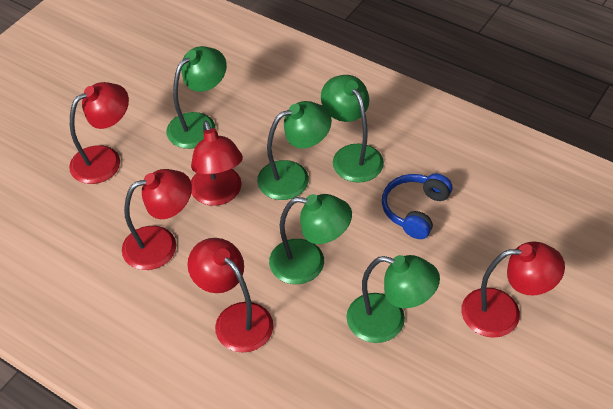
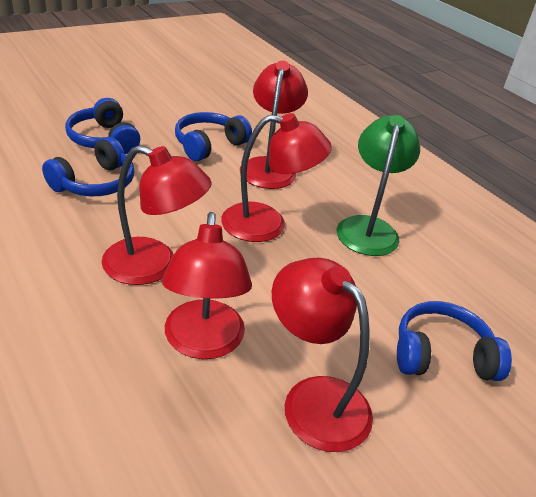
blue headphones: 1 -> 4
green lamp: 5 -> 1

